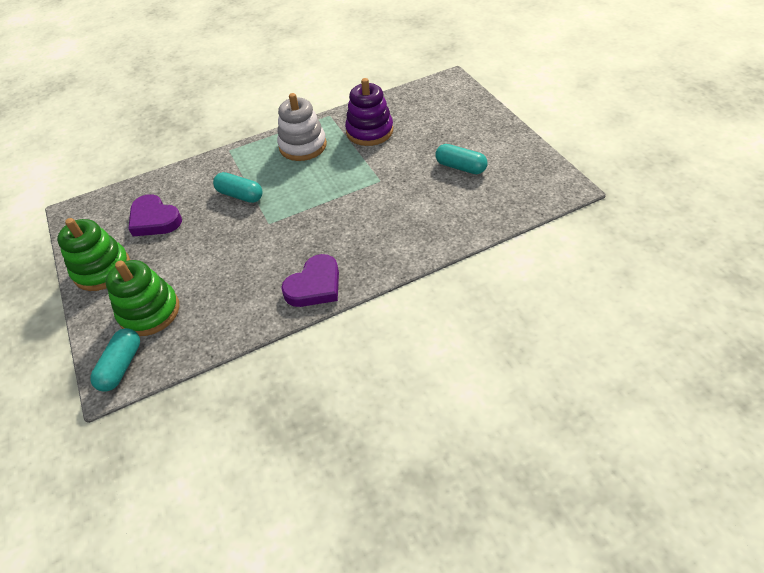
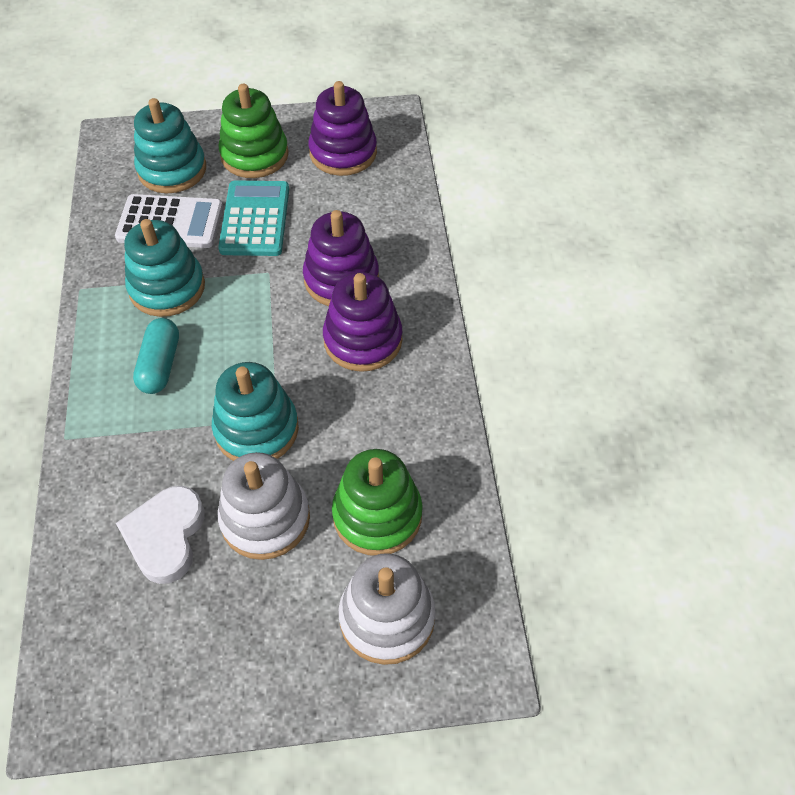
purple heart: 2 -> 0
purple stacking toy: 1 -> 3
turquoise calculator: 0 -> 1
turquoise capsule: 3 -> 1
turquoise stacking toy: 0 -> 3
white calculator: 0 -> 1
white heart: 0 -> 1
white stacking toy: 1 -> 2

